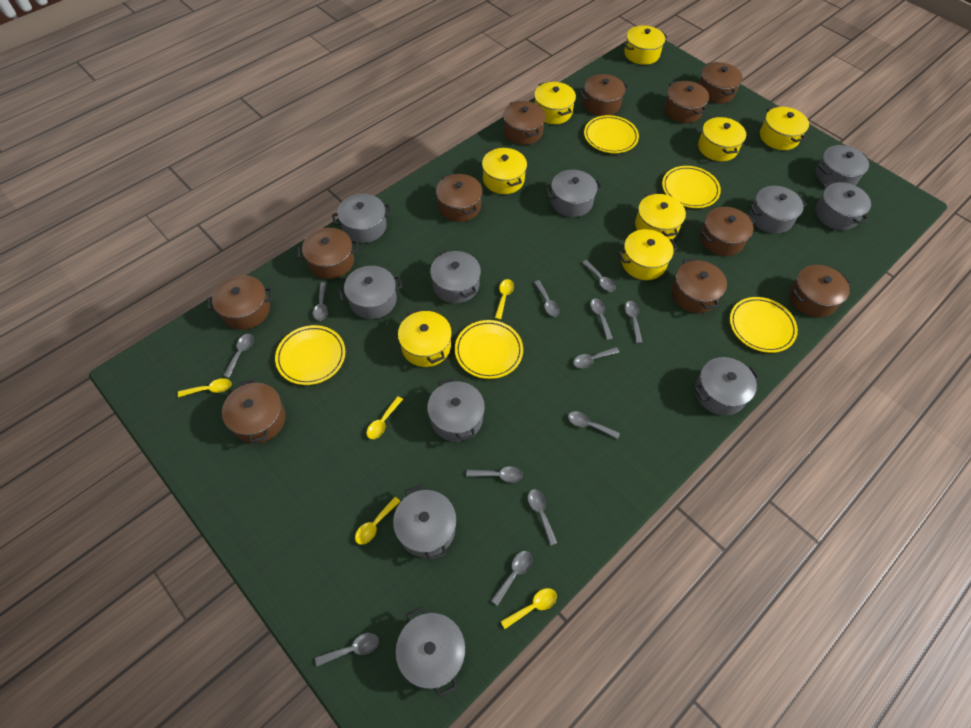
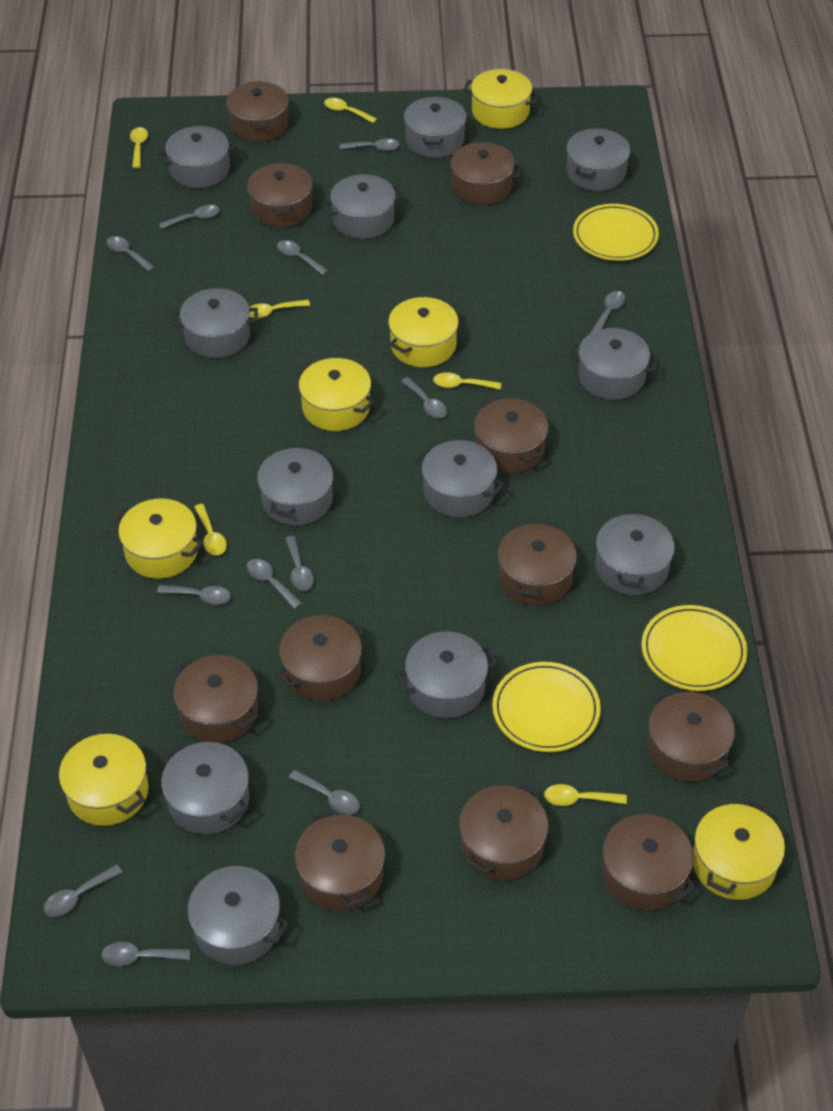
grey pot: 11 -> 12
yellow plate: 5 -> 3
yellow pot: 8 -> 6
yellow spoon: 5 -> 6

